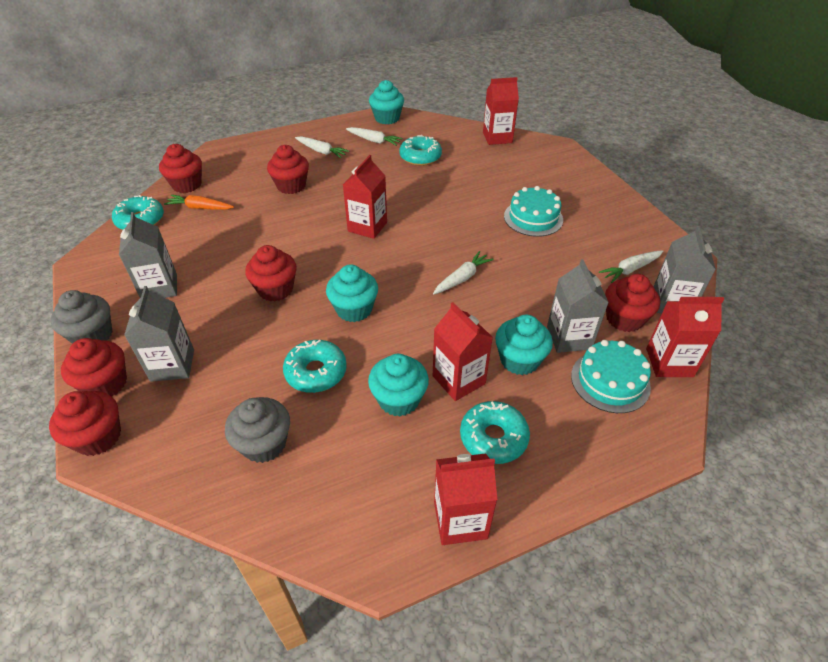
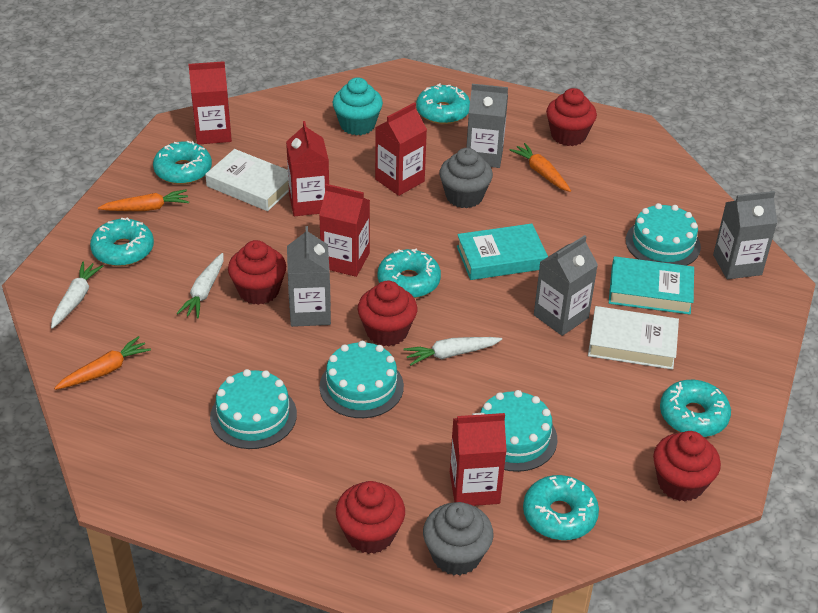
orange carrot: 1 -> 3
red cupcake: 6 -> 5
turquoise book: 0 -> 2
turquoise cake: 2 -> 4
turquoise cupcake: 4 -> 1
turquoise donut: 4 -> 6
white book: 0 -> 2
white carrot: 4 -> 3

